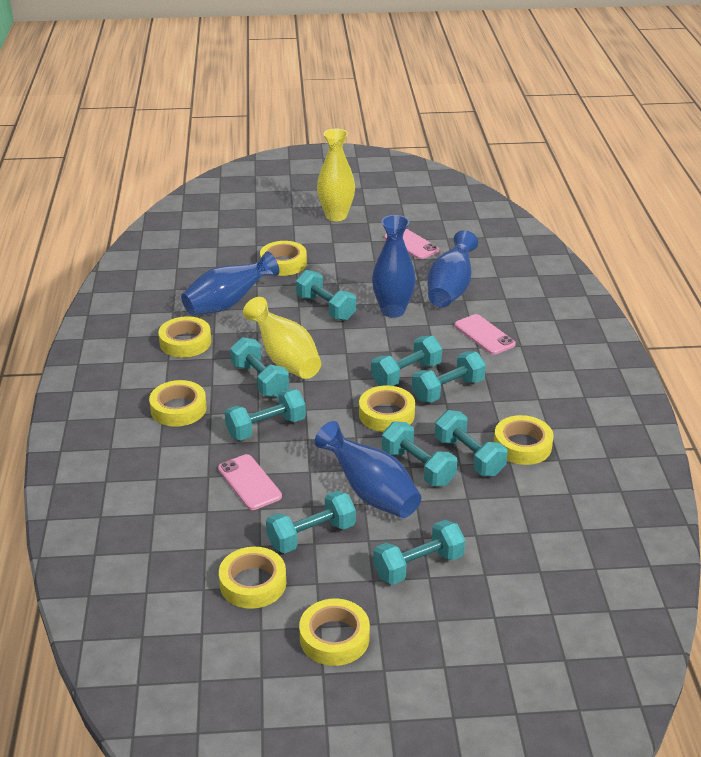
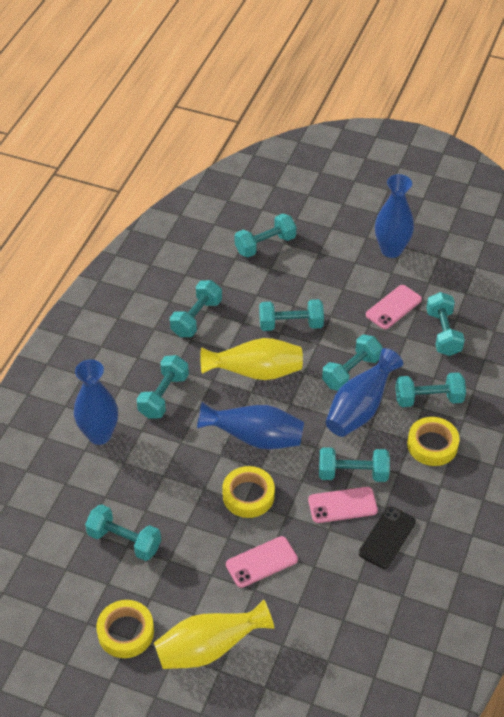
black phone: 0 -> 1
yellow tape: 7 -> 3

